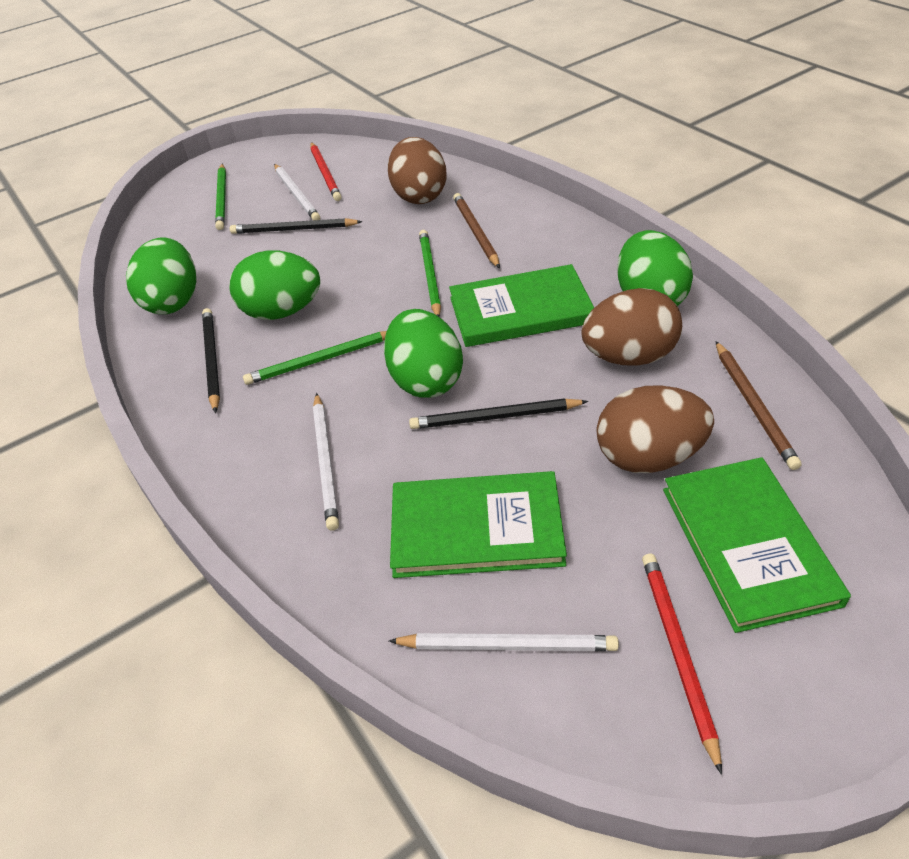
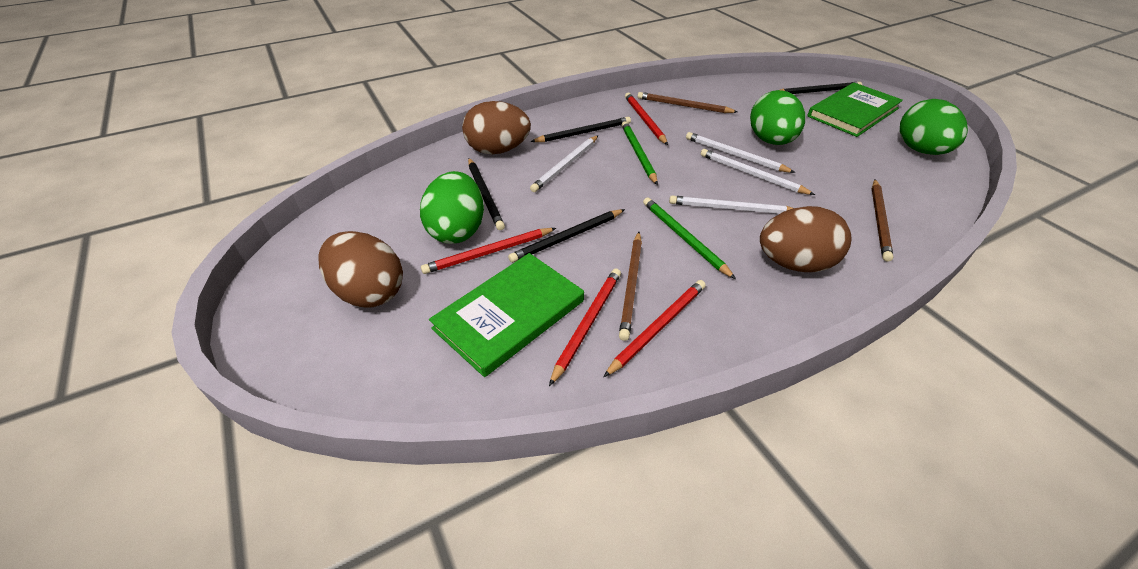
black pencil: 3 -> 4
brown pencil: 2 -> 3
green book: 3 -> 2
green egg: 4 -> 3
green pencil: 3 -> 2
red pencil: 2 -> 4
white pencil: 3 -> 4

